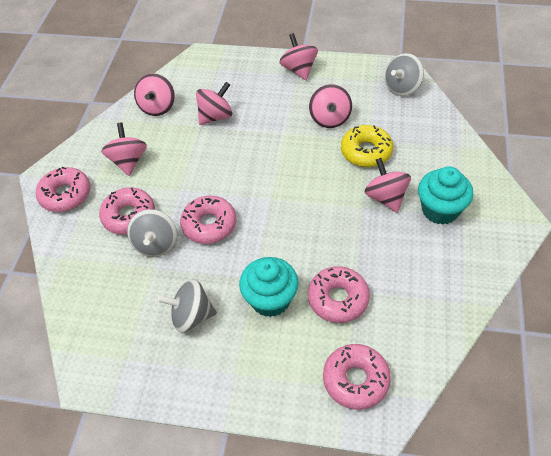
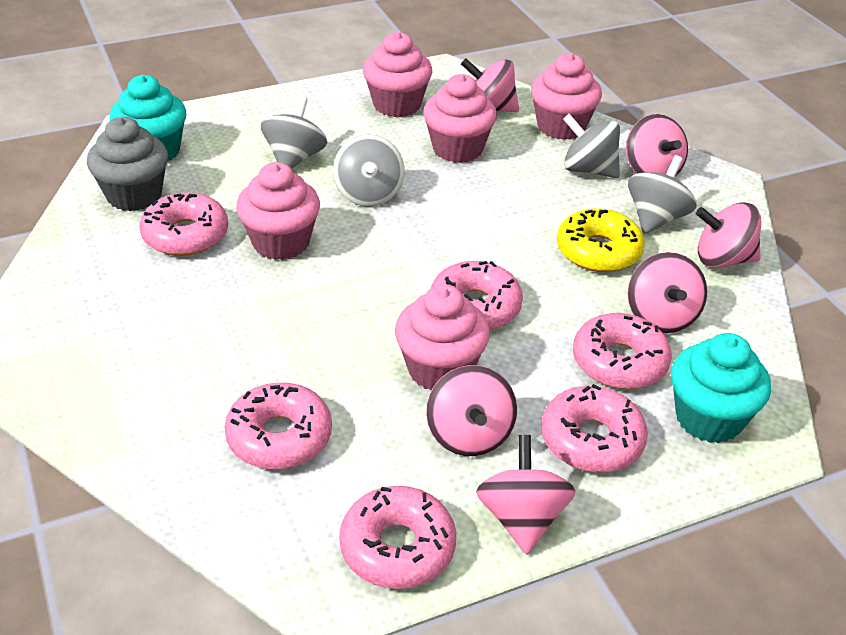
grey cupcake: 0 -> 1
grey spinning top: 3 -> 4
pink cupcake: 0 -> 5
pink donut: 5 -> 6

